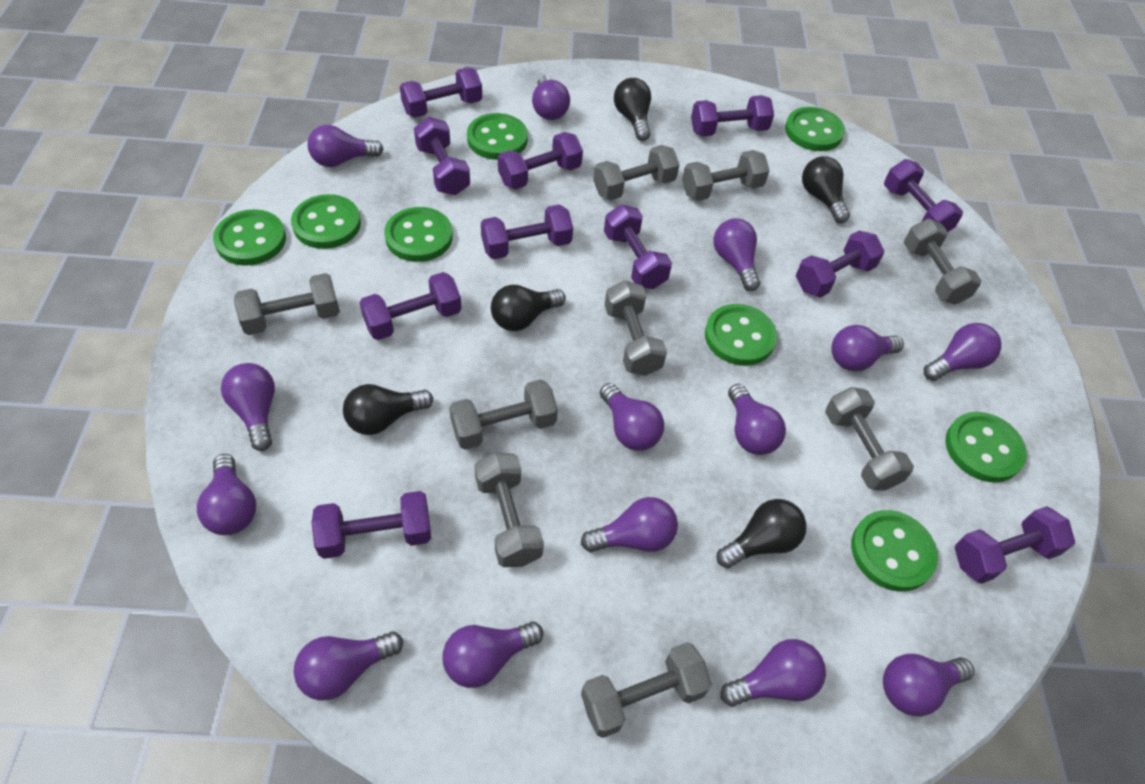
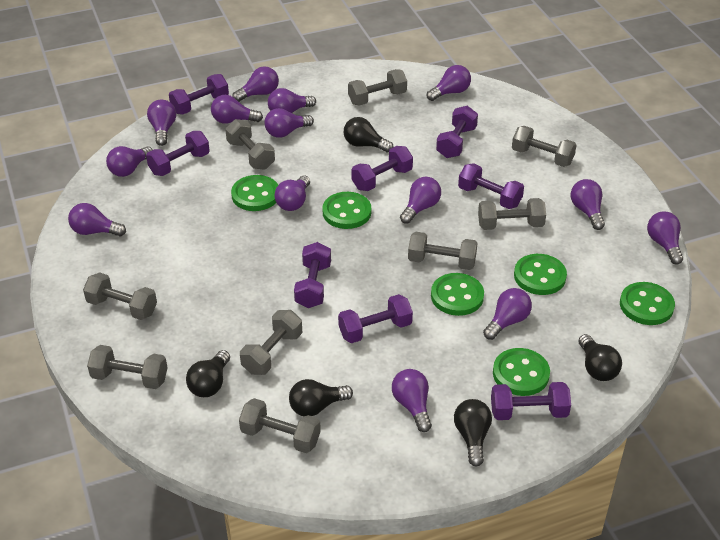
green button: 8 -> 6
purple dumbbell: 11 -> 8

